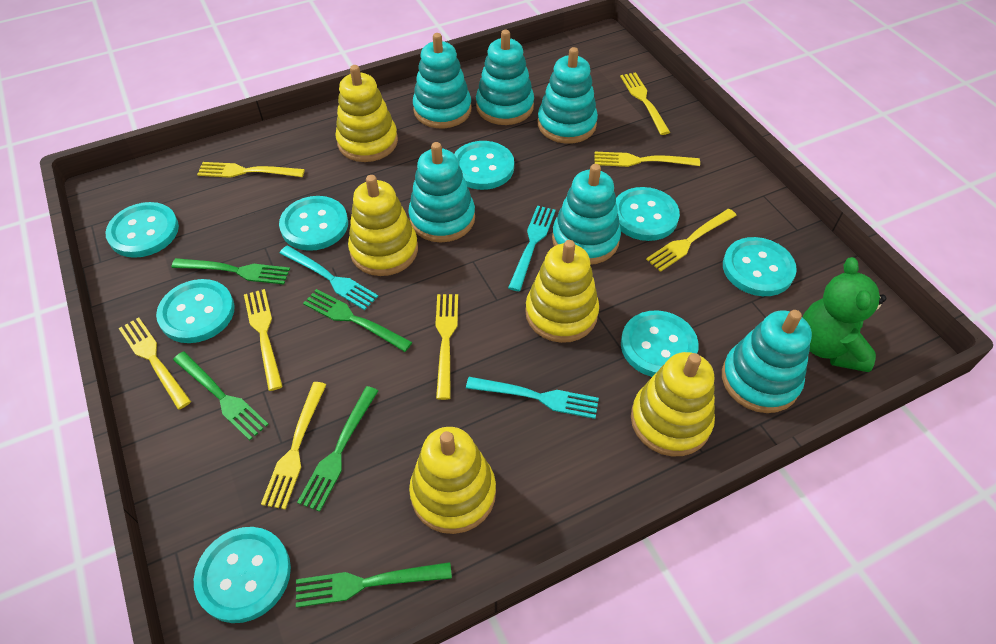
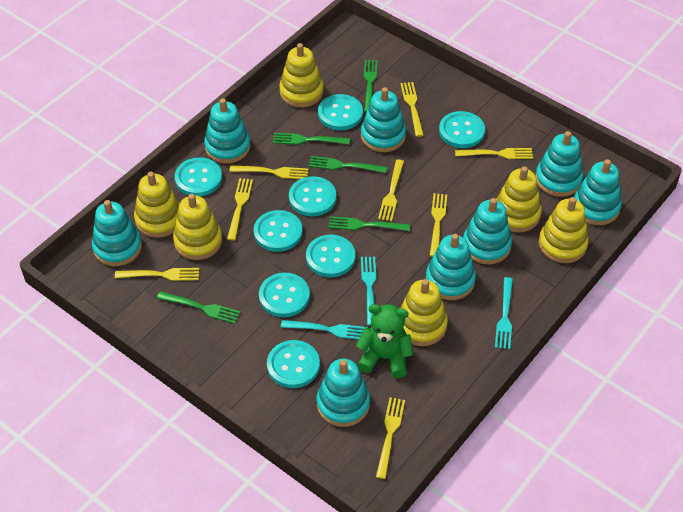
turquoise stacking toy: 6 -> 8
yellow stacking toy: 5 -> 6

